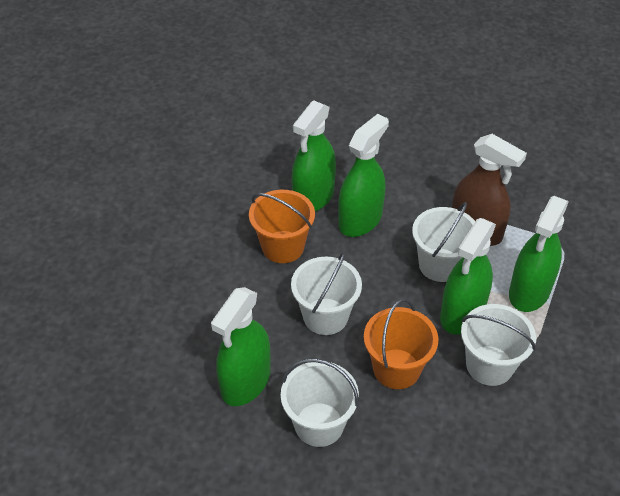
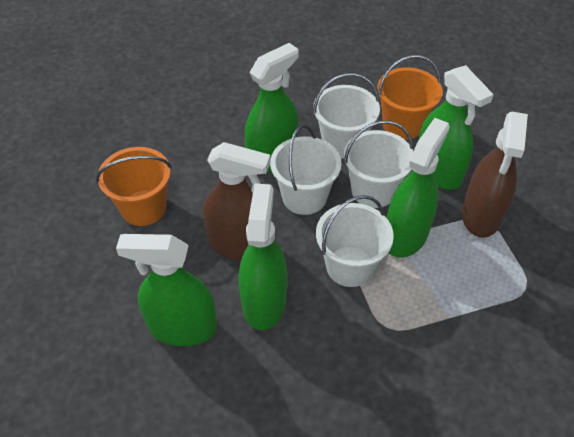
brown spray bottle: 1 -> 2

